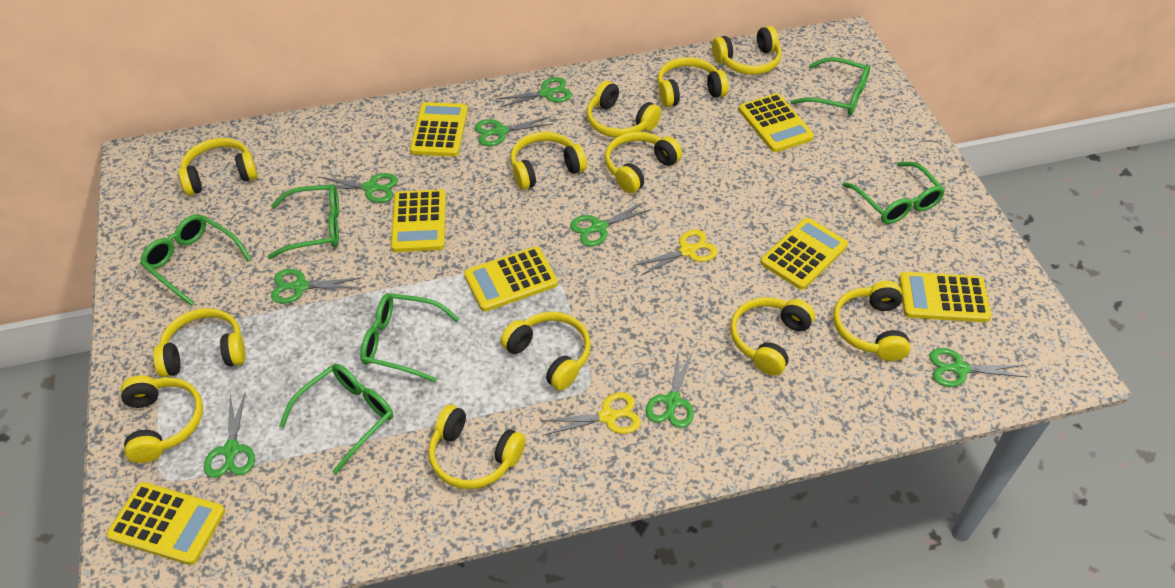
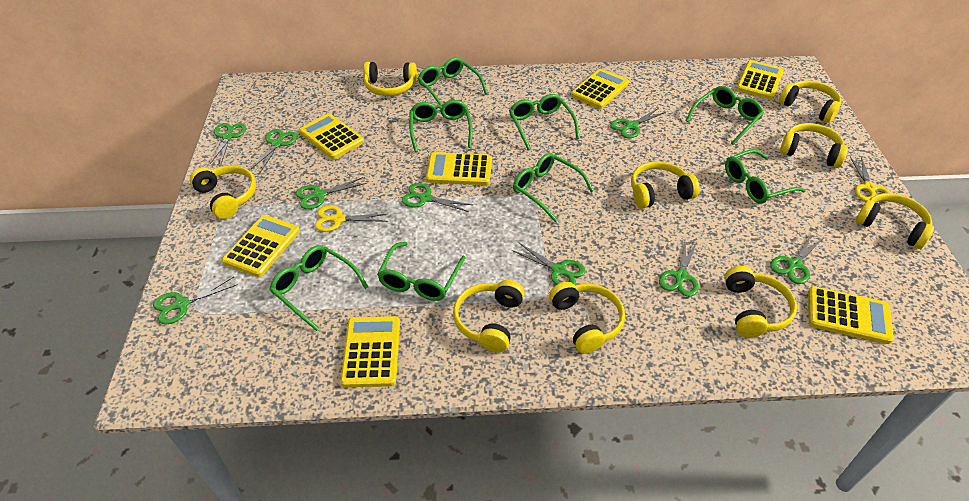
green glasses: 6 -> 8
green scissors: 8 -> 9
yellow headphones: 12 -> 9

